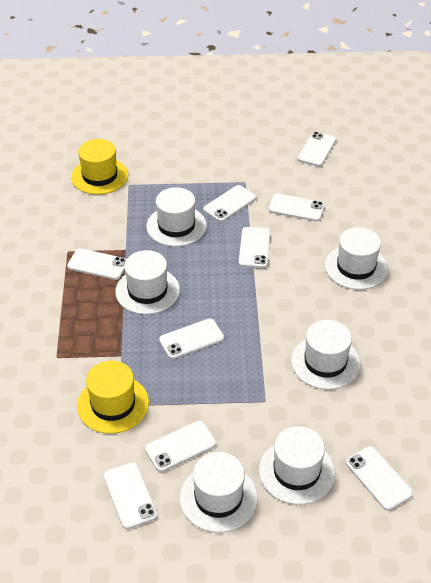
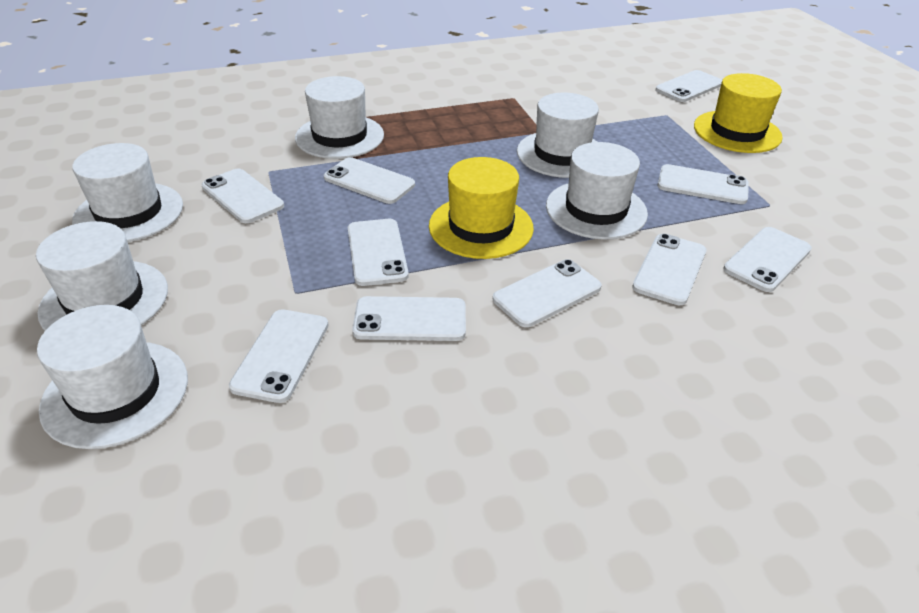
white phone: 9 -> 10

